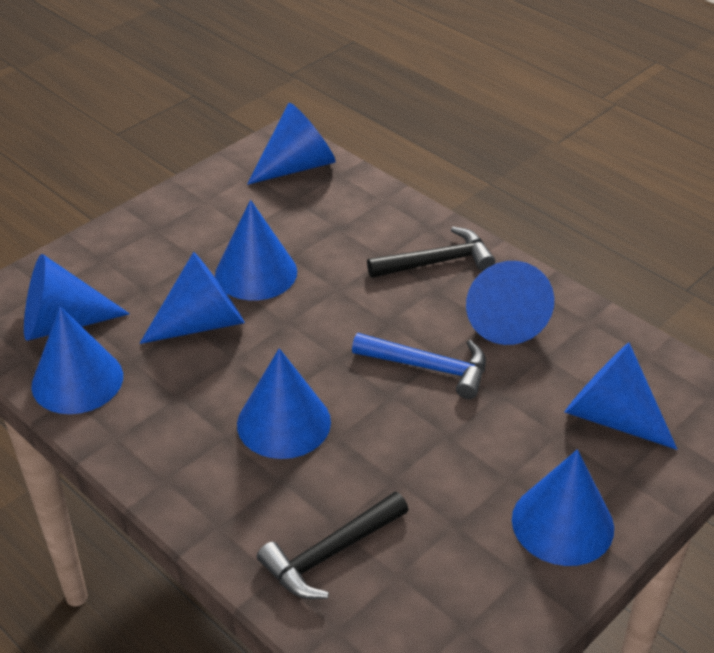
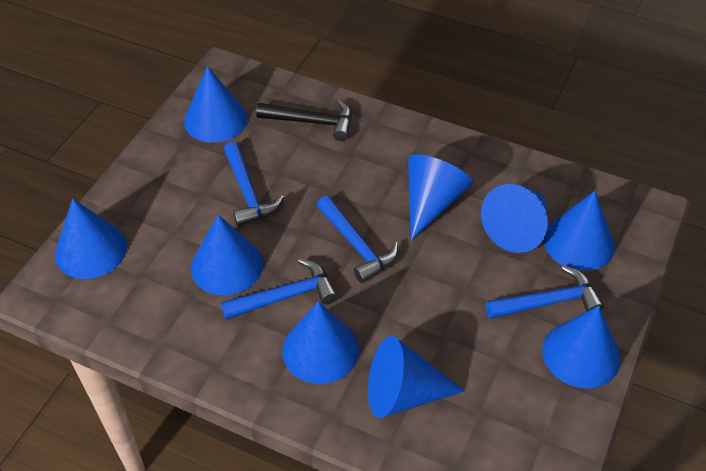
black hammer: 2 -> 1
blue hammer: 1 -> 4

